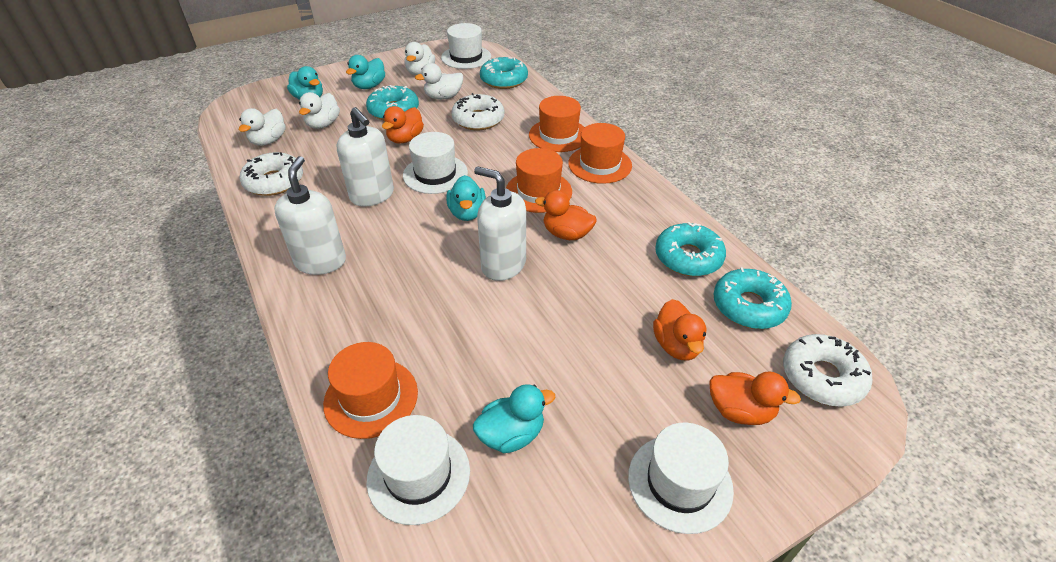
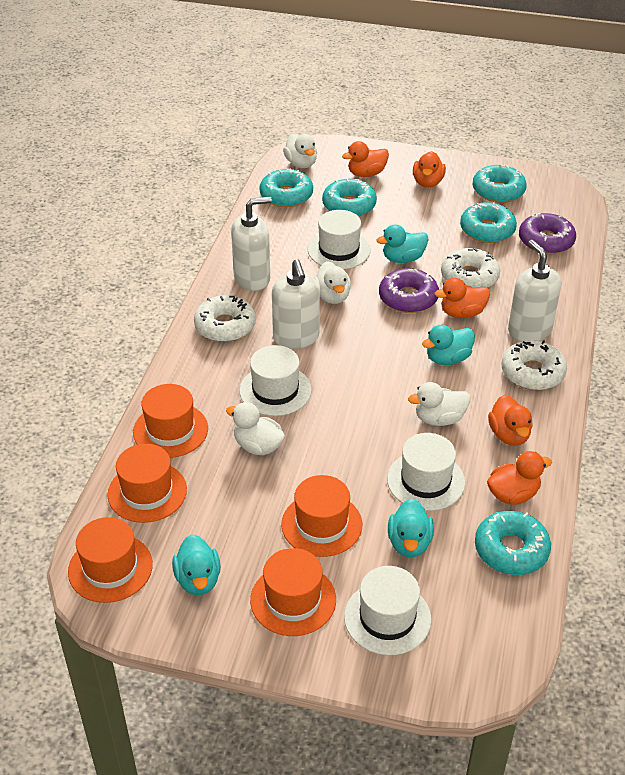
orange duck: 4 -> 5
orange hat: 4 -> 5
purple donut: 0 -> 2
turquoise donut: 4 -> 5

